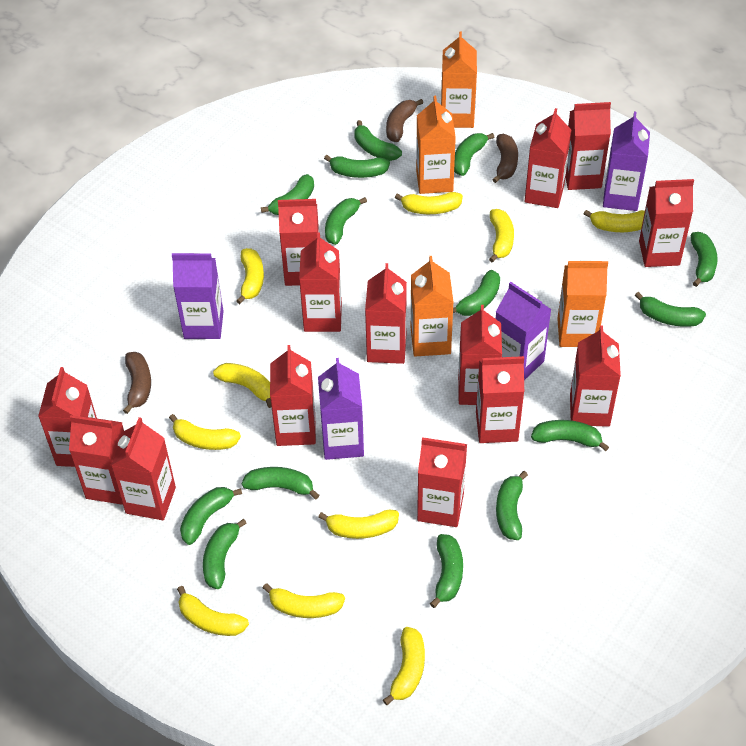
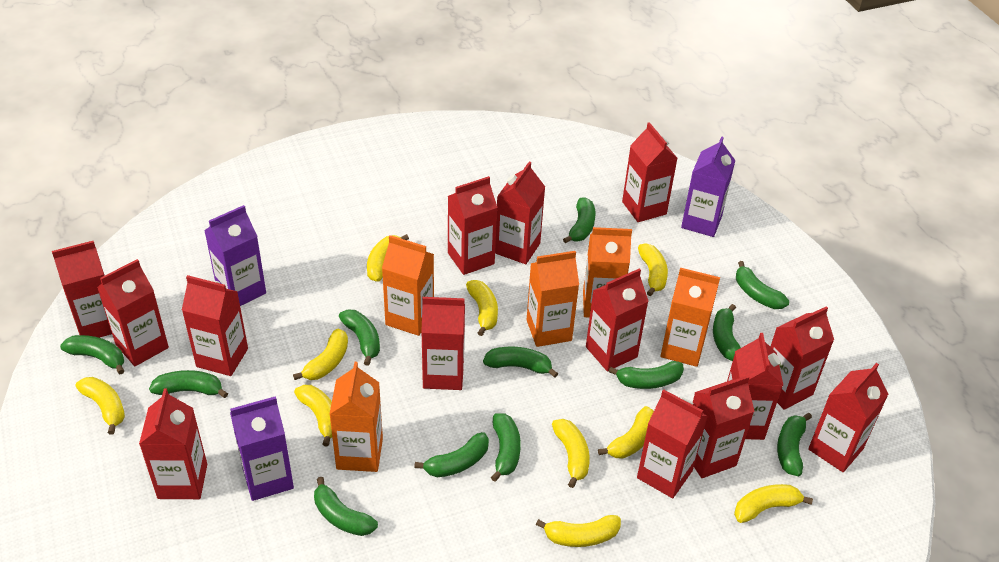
brown banana: 3 -> 0
green banana: 14 -> 12
orange carton: 4 -> 5
purple carton: 4 -> 3

